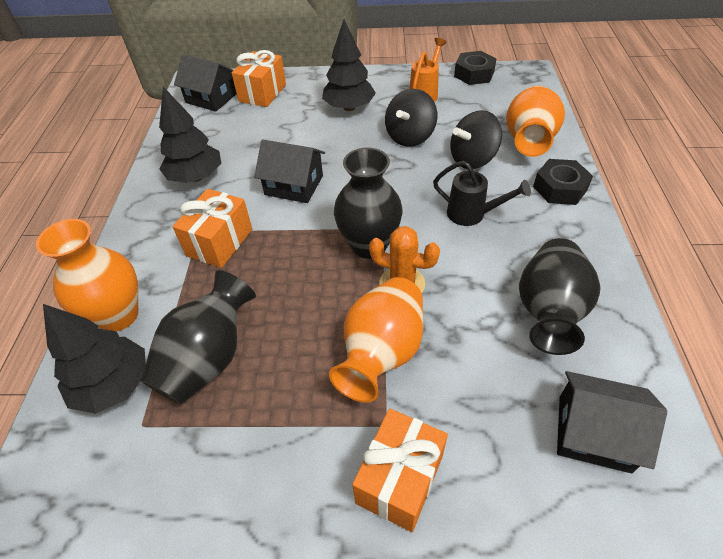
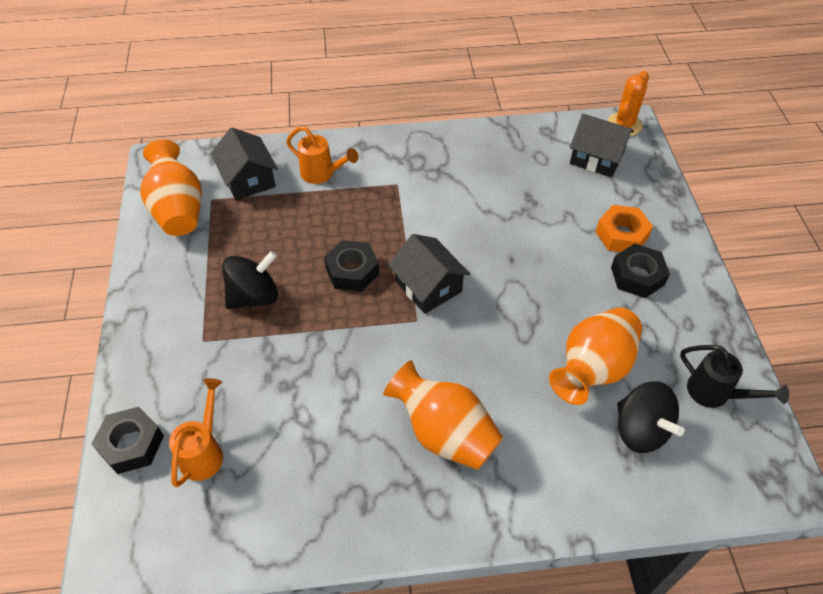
black nut: 2 -> 3
black tree: 3 -> 0
black vase: 3 -> 0
orange gift: 3 -> 0
orange nut: 0 -> 1
orange watering can: 1 -> 2

